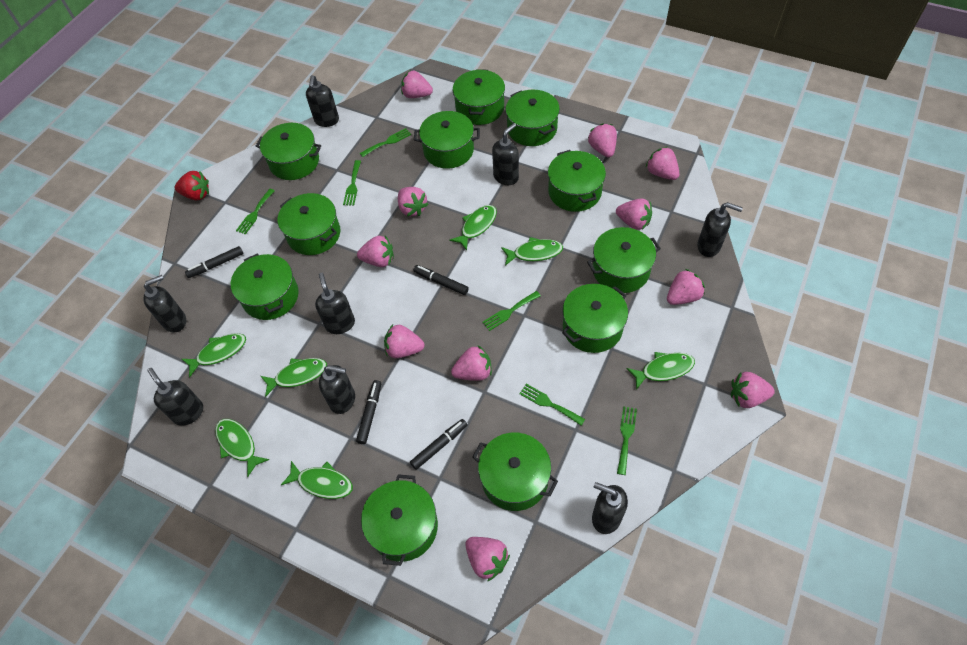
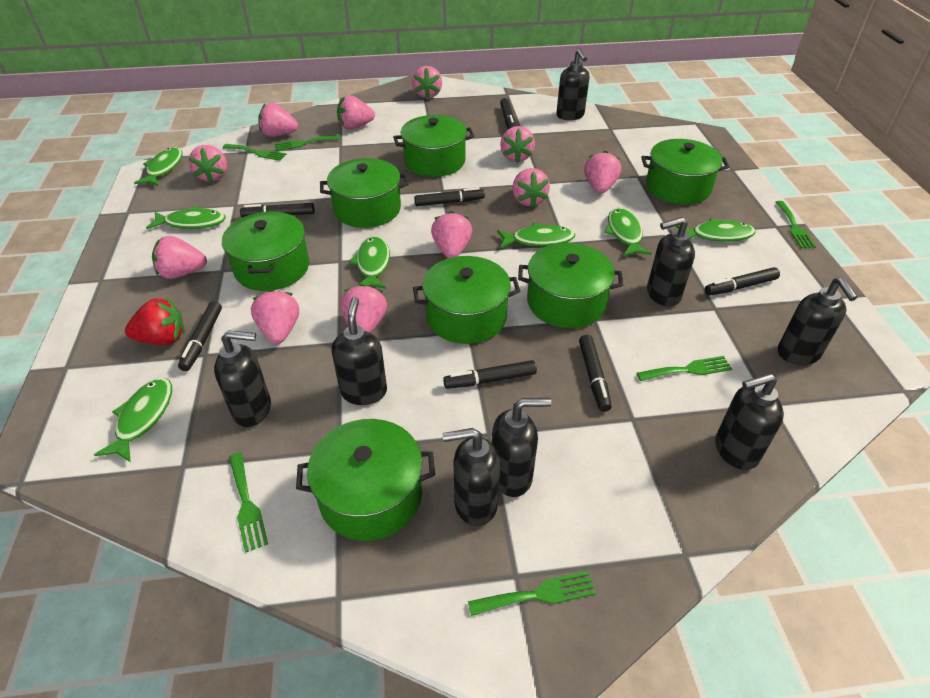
black marker: 4 -> 7
green pot: 11 -> 7

